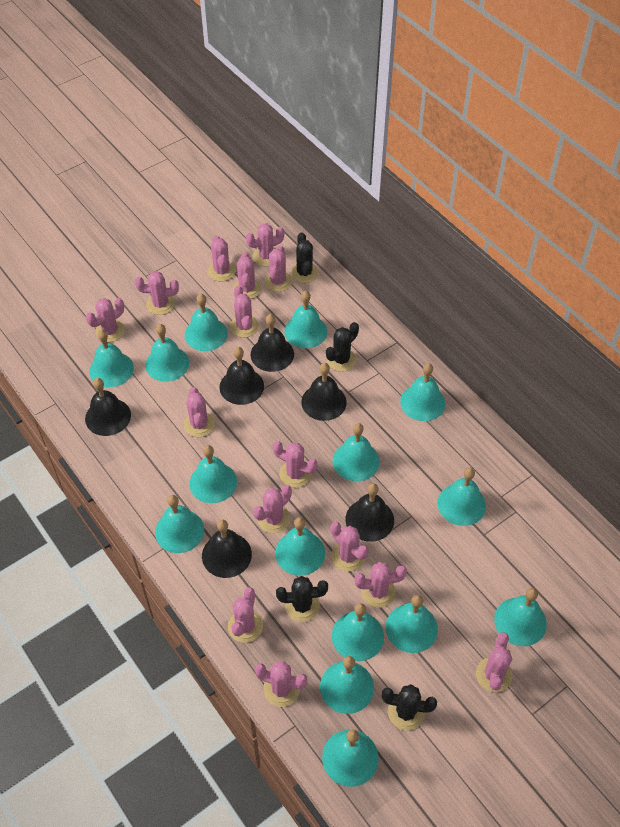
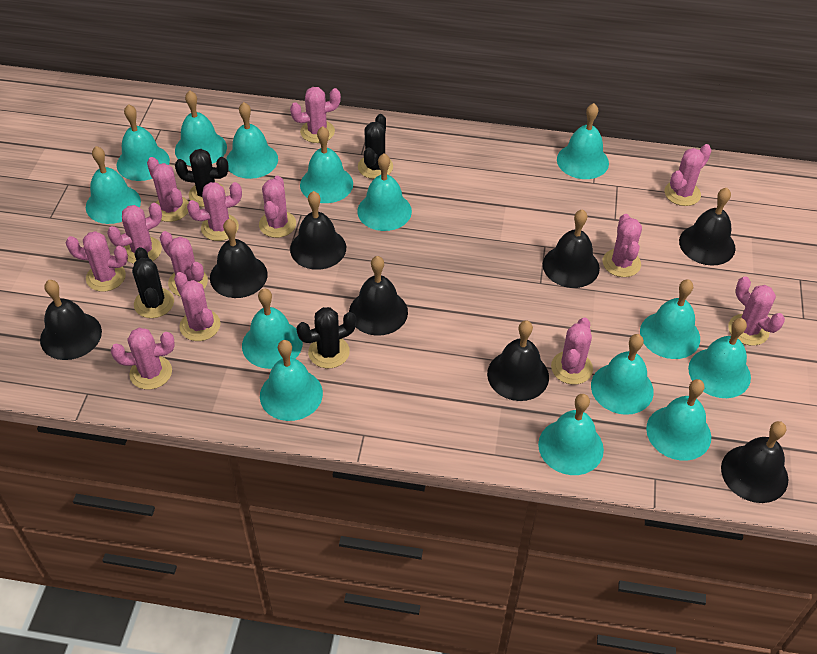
black bell: 6 -> 8
pink cactus: 15 -> 13
turquoise bell: 15 -> 14

